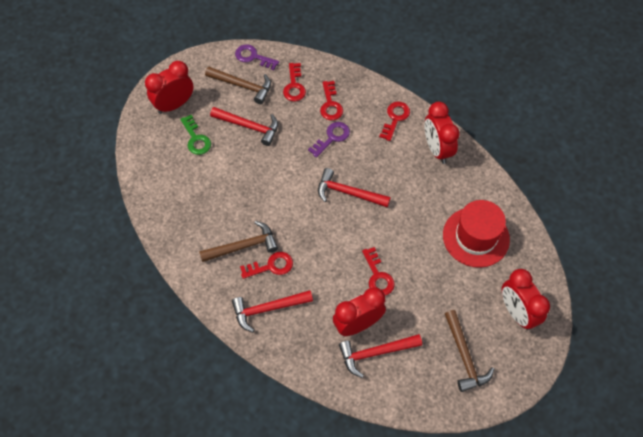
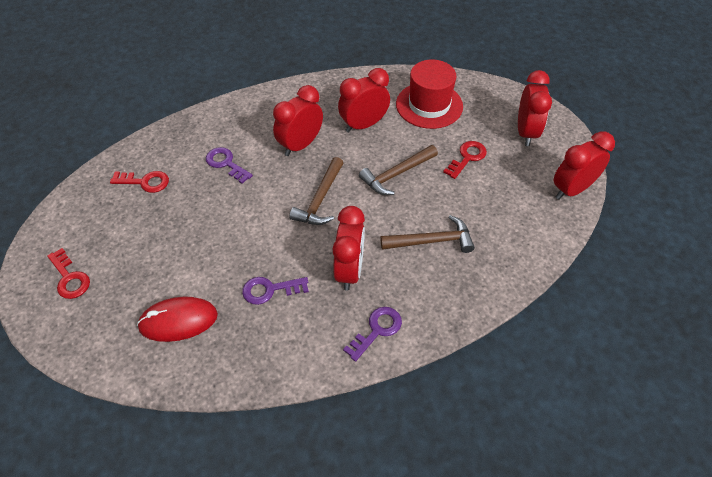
green key: 1 -> 0
purple key: 2 -> 3
red clock: 4 -> 5
red hammer: 4 -> 0
red key: 5 -> 3
red mouse: 0 -> 1

